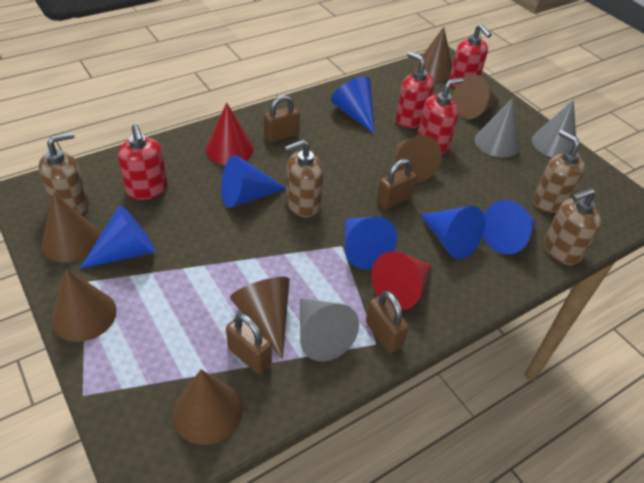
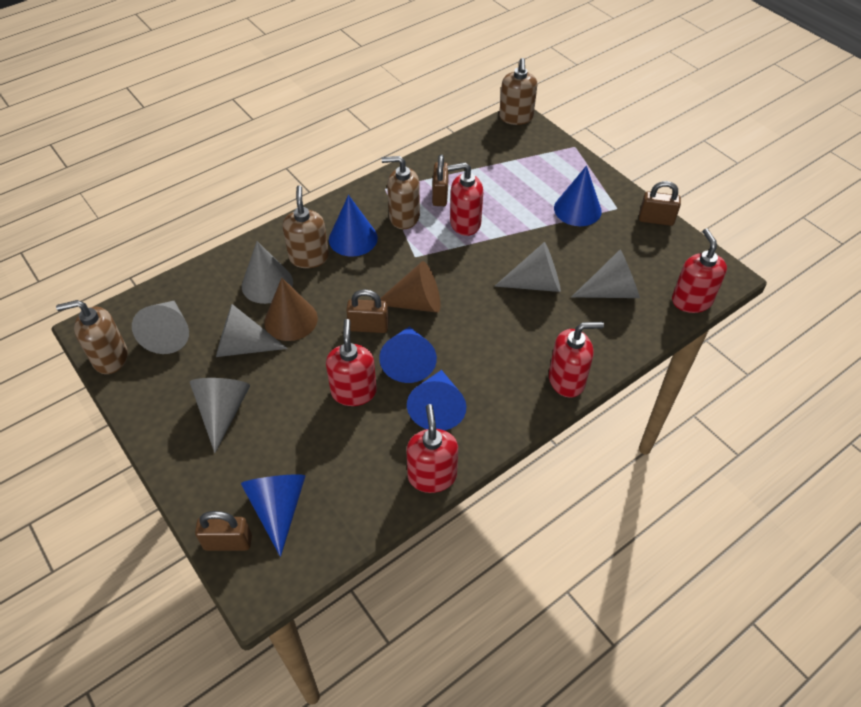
blue cone: 6 -> 5
brown cone: 7 -> 2
grey cone: 3 -> 6
red cone: 2 -> 0
red soap dispenser: 4 -> 5

